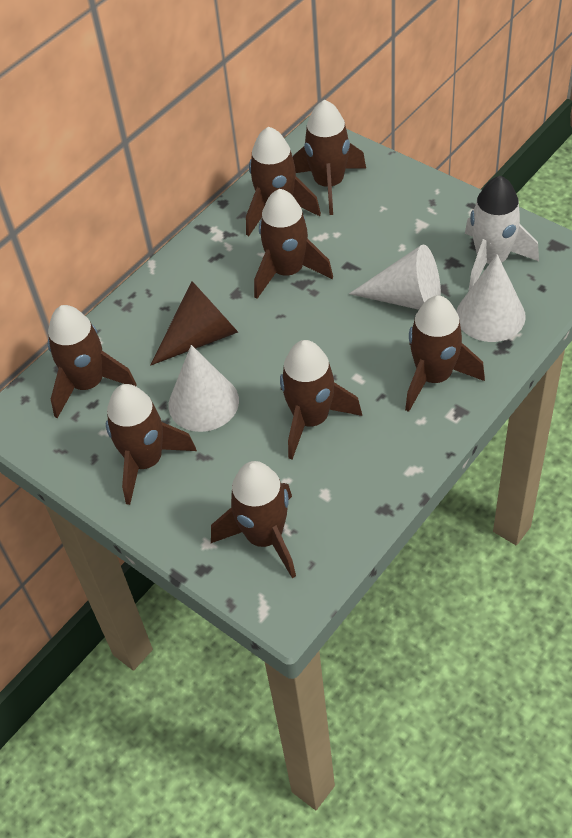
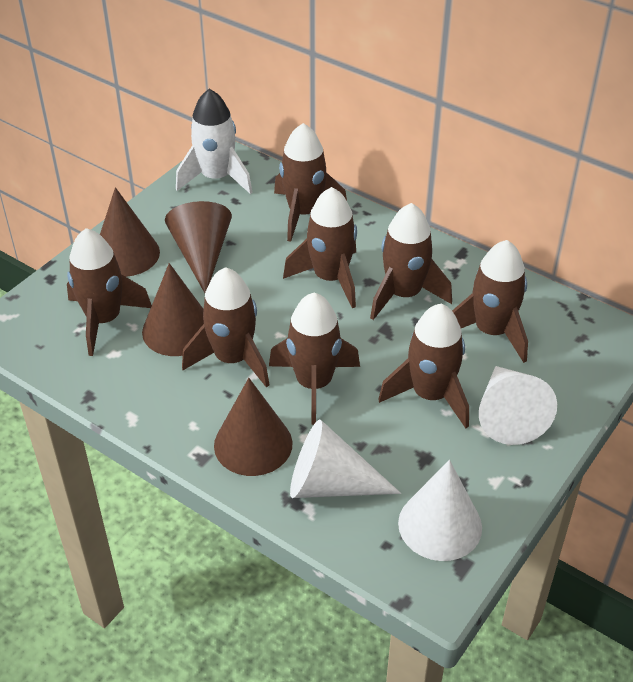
brown cone: 1 -> 4

